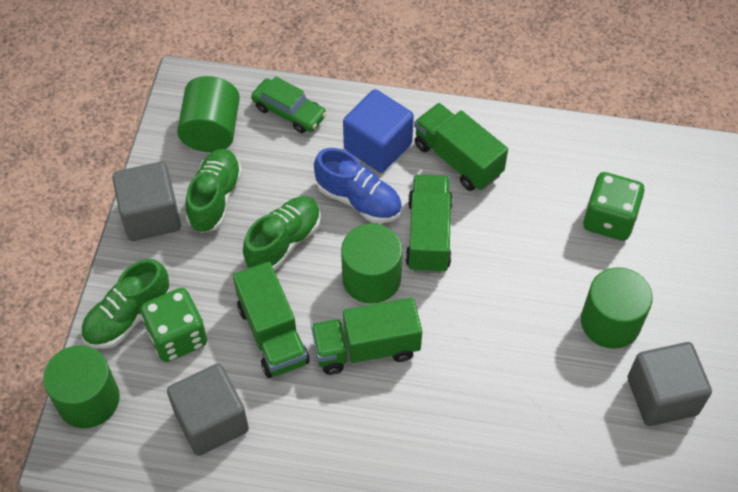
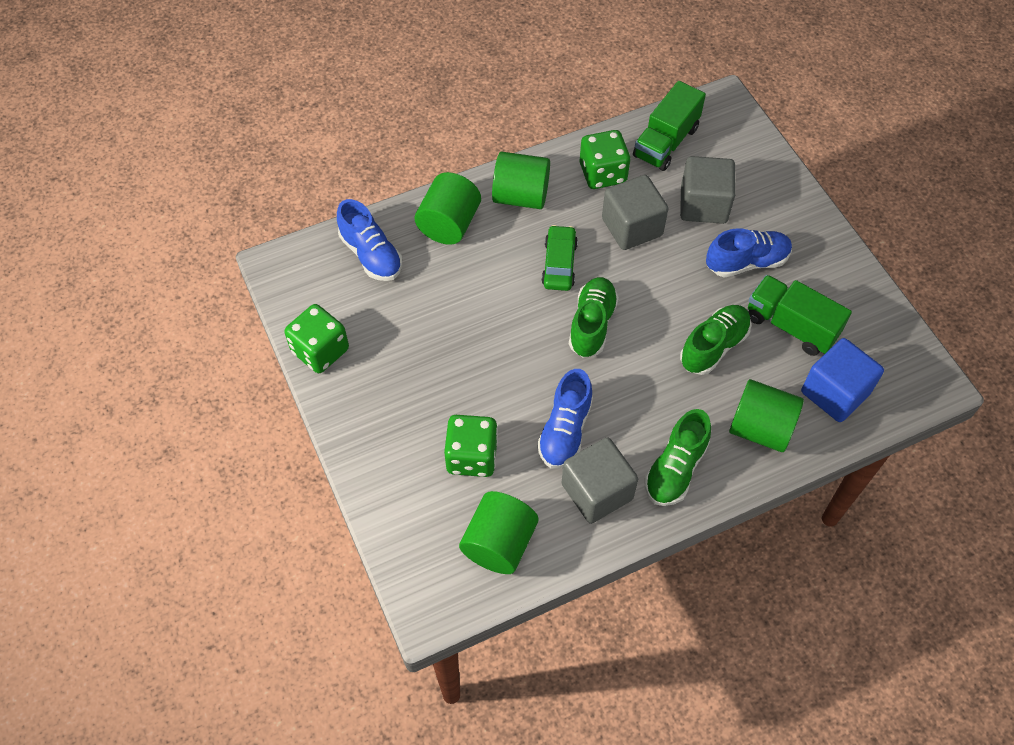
blue shoe: 1 -> 3
green dice: 2 -> 3
green truck: 4 -> 2

